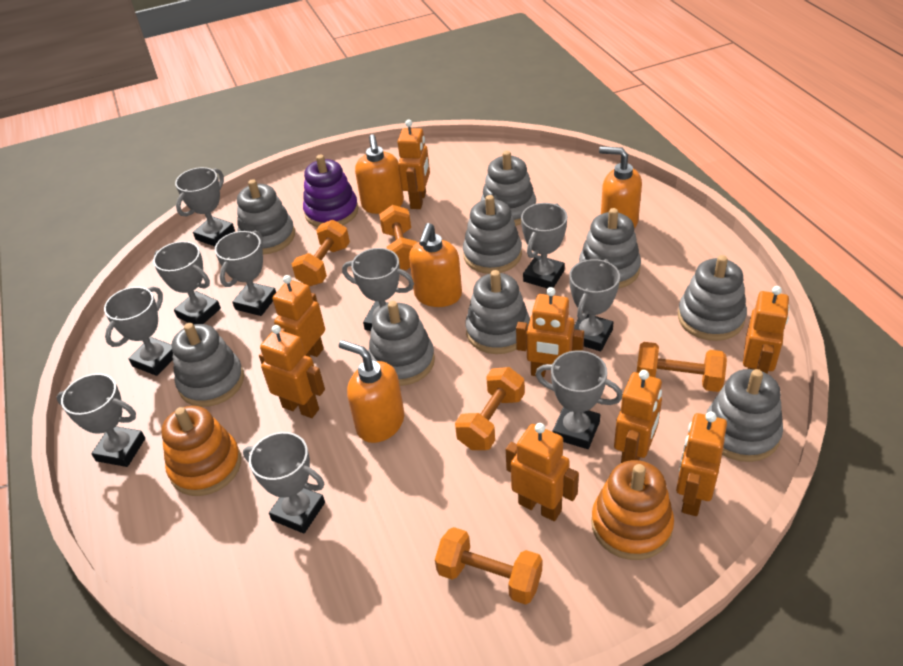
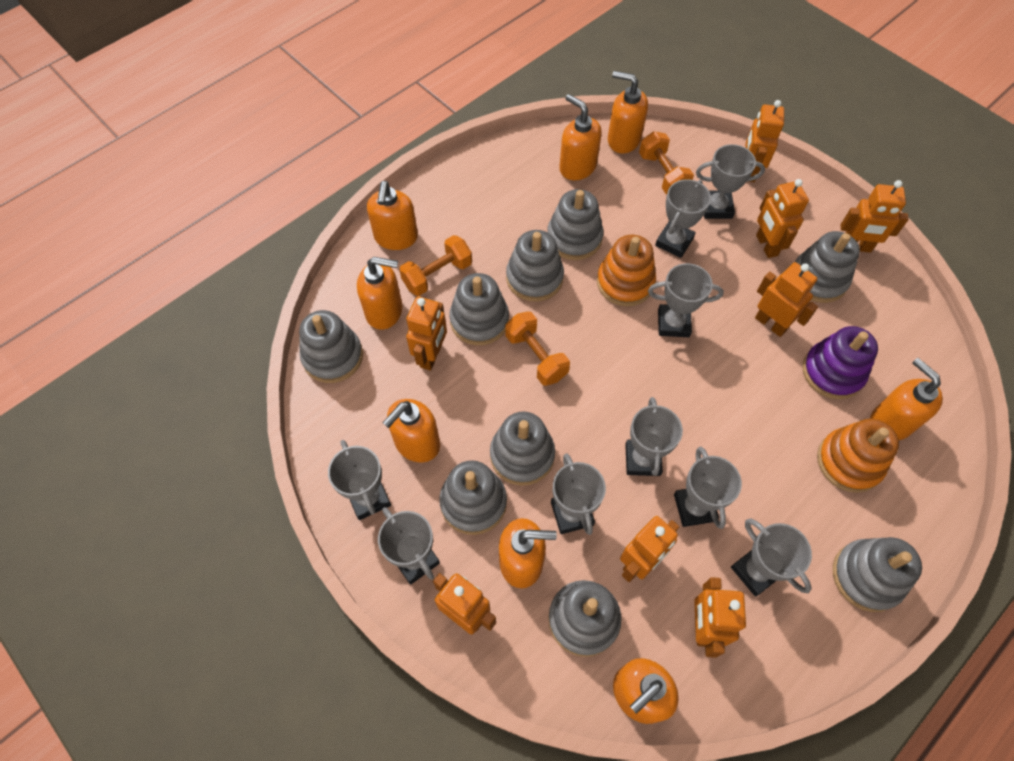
grey trophy: 10 -> 9
orange dumbbell: 5 -> 3
orange soap dispenser: 4 -> 8

